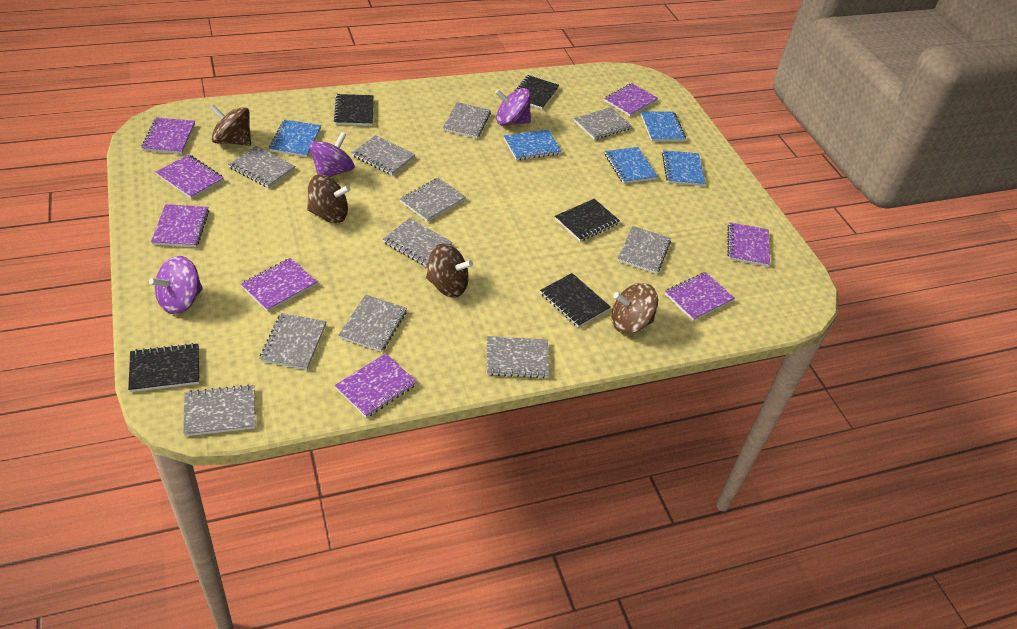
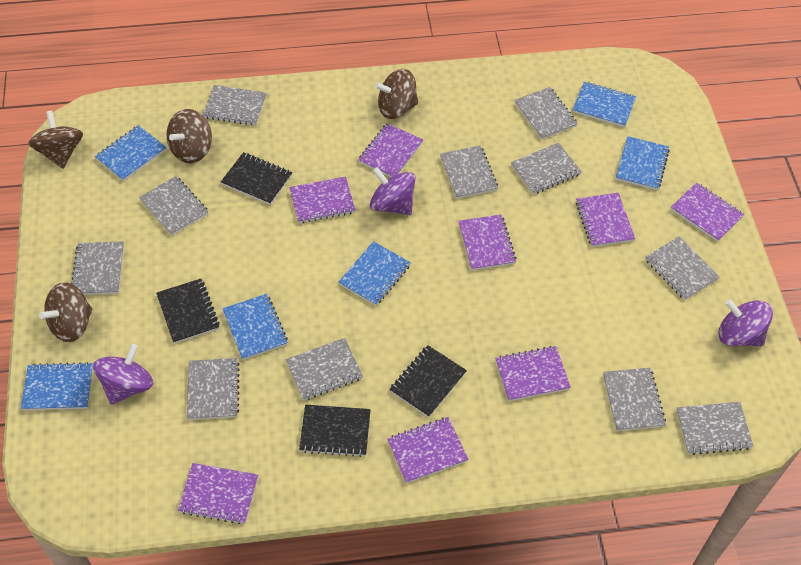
black notebook: 5 -> 4
blue notebook: 5 -> 6

